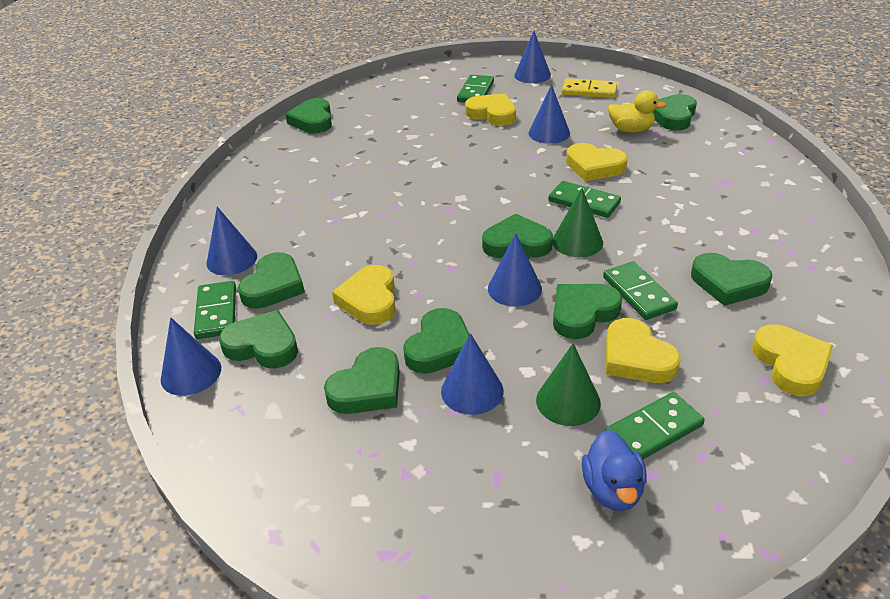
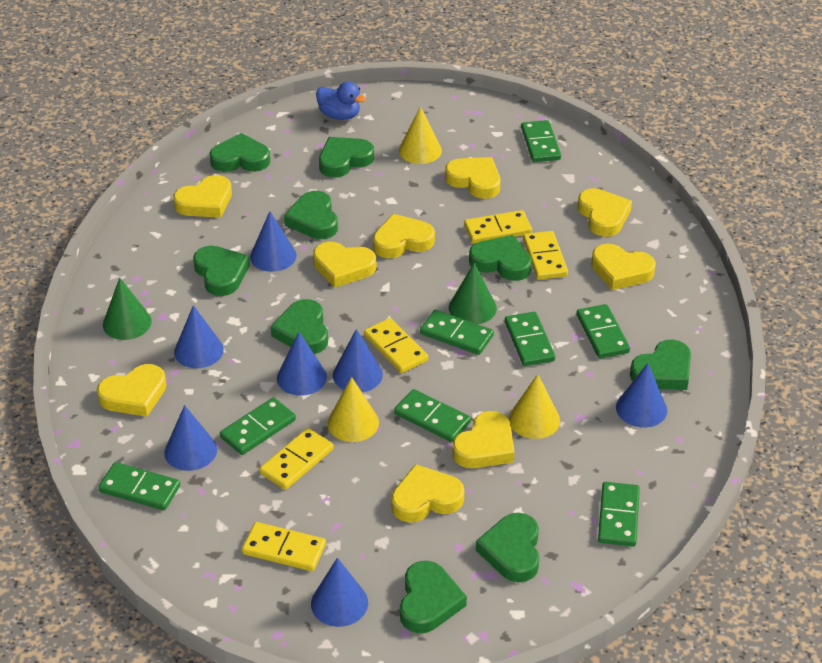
blue cone: 6 -> 7
green domino: 5 -> 8
yellow cone: 0 -> 3
yellow domino: 1 -> 5
yellow duck: 1 -> 0
yellow heart: 5 -> 9

